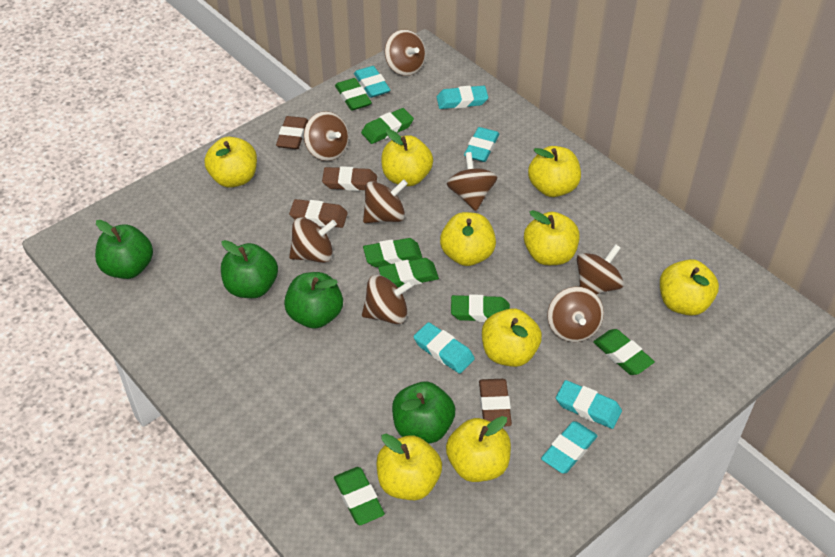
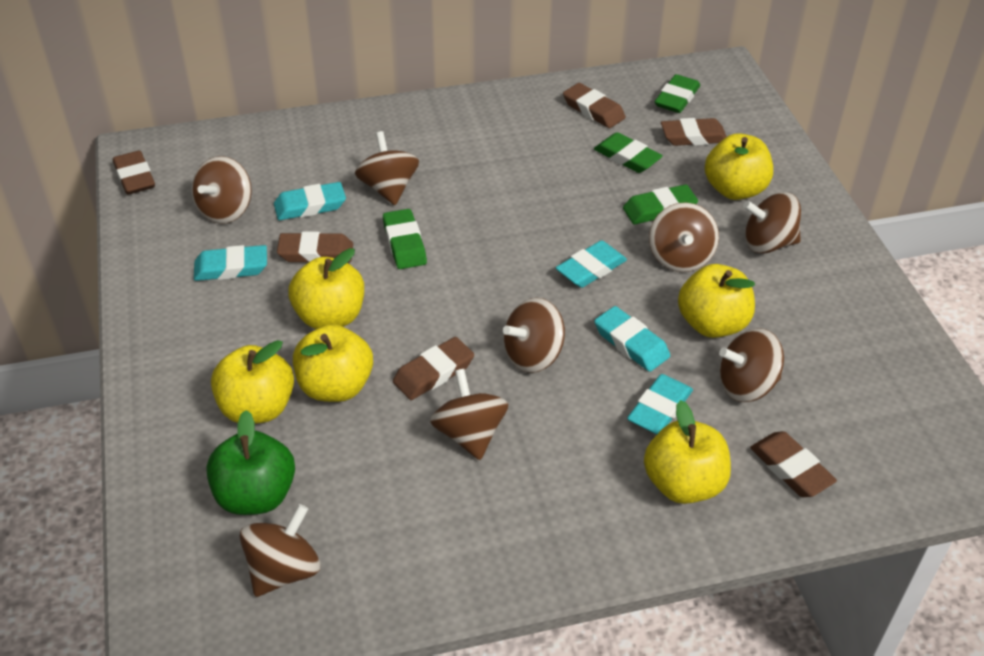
brown eraser: 4 -> 6
green apple: 4 -> 1
green eraser: 7 -> 4
turquoise eraser: 6 -> 5
yellow apple: 9 -> 6

